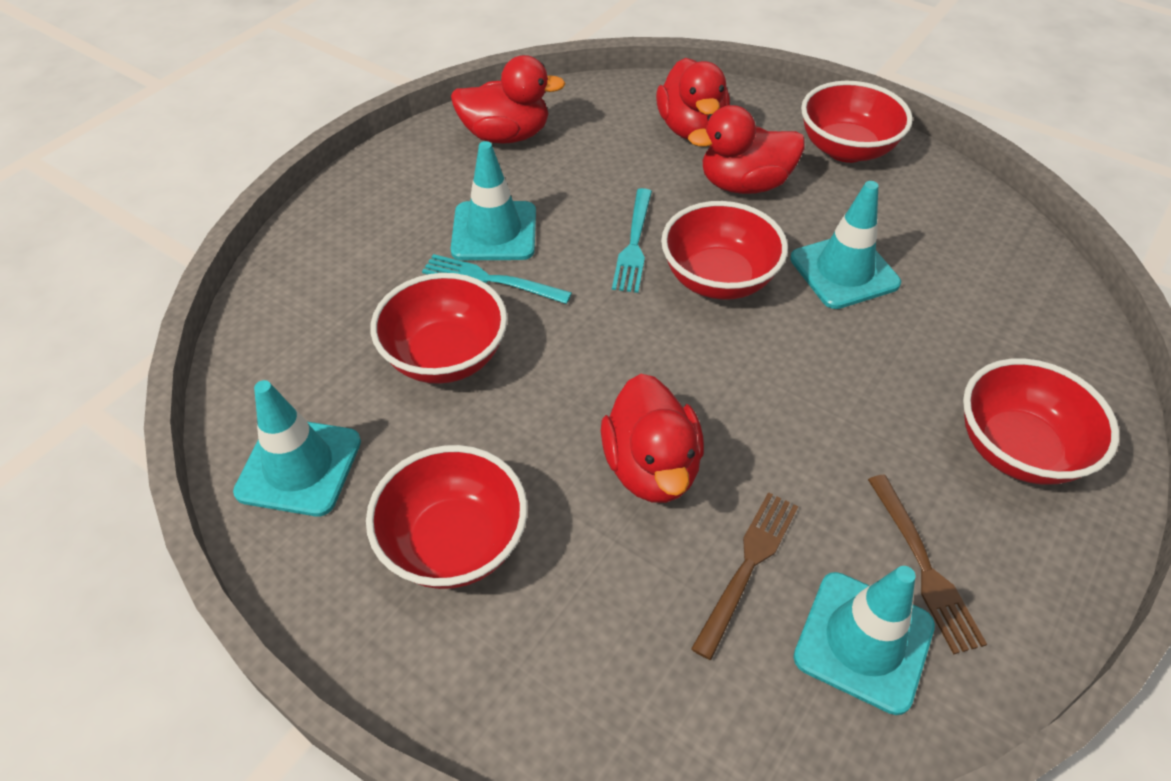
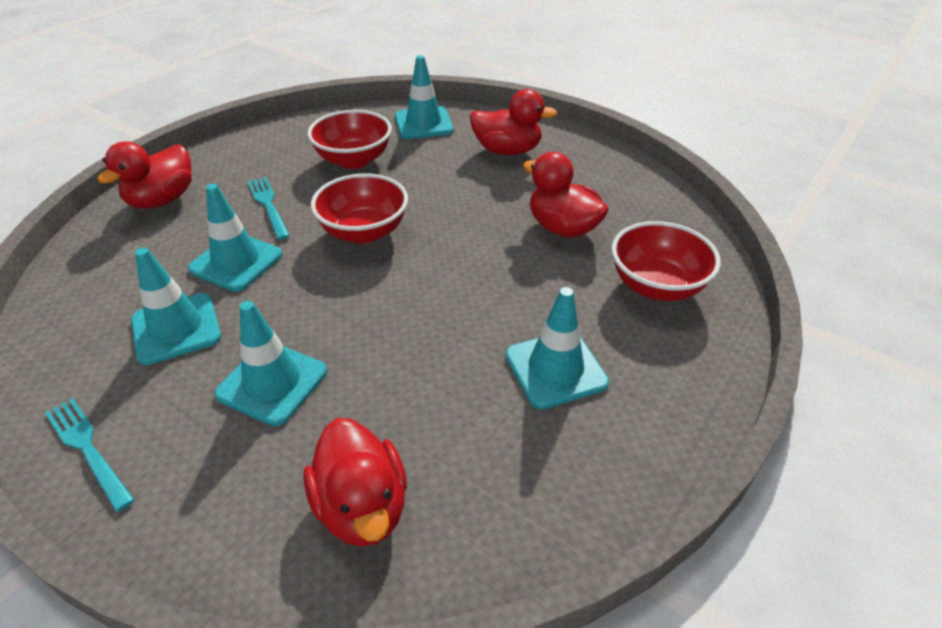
brown fork: 2 -> 0
red bowl: 5 -> 3
turquoise traffic cone: 4 -> 5

